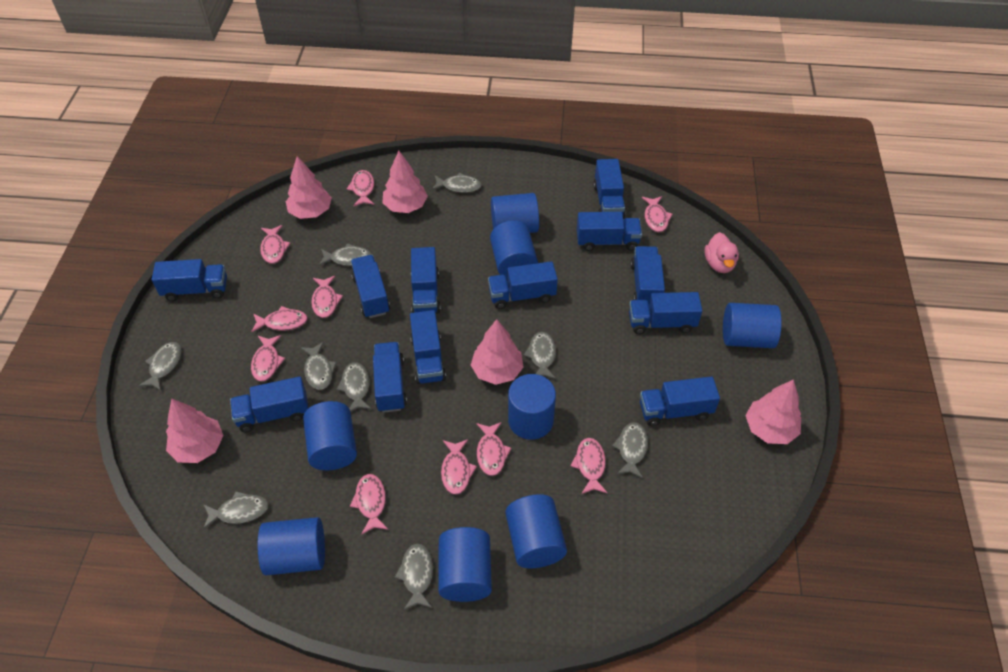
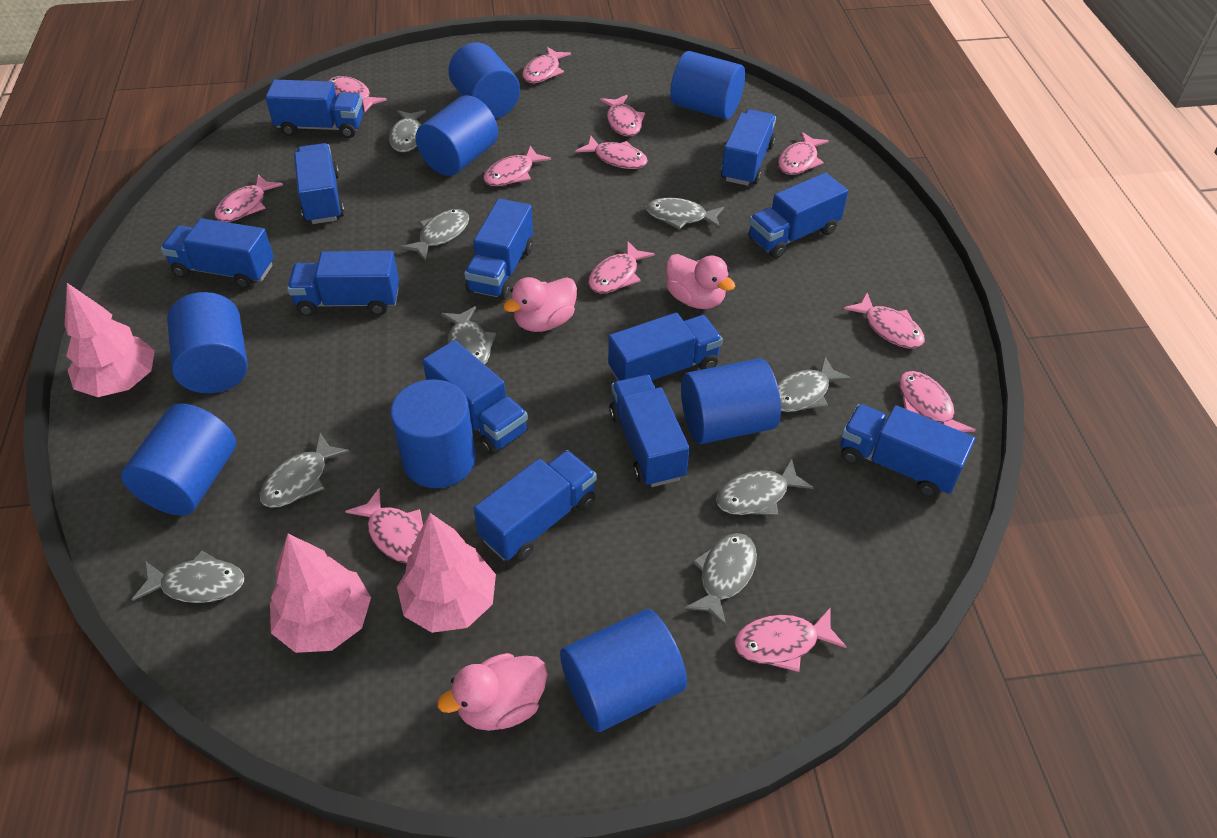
pink duck: 1 -> 3
pink fish: 10 -> 12
pink tree: 5 -> 3

